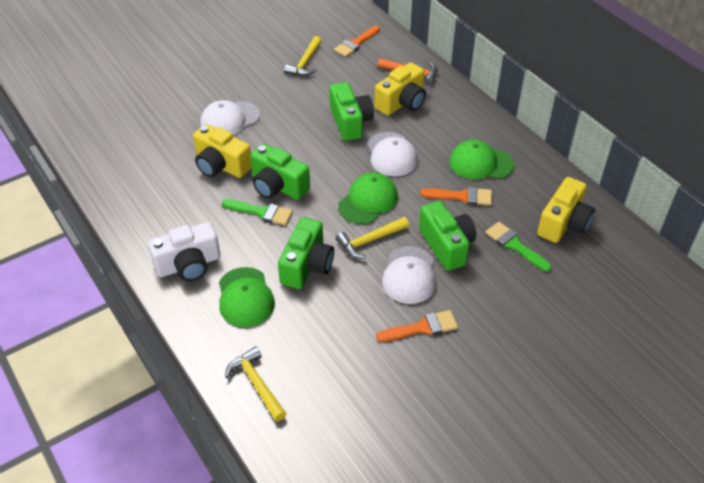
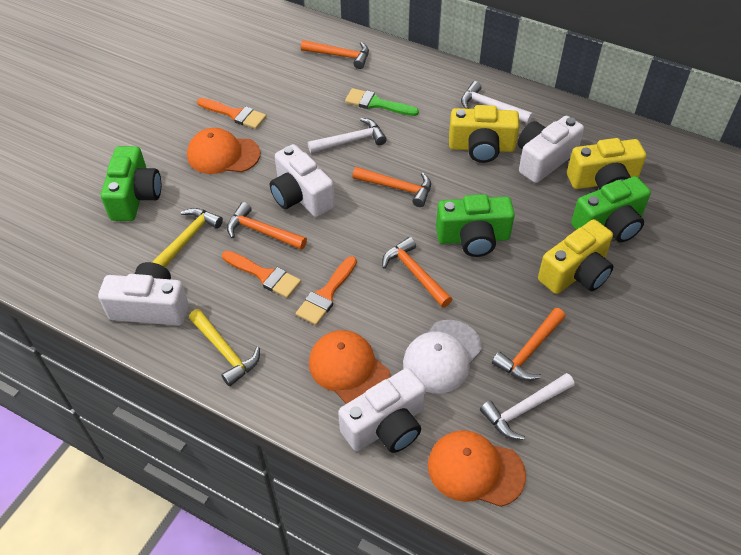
green brush: 2 -> 1
green camera: 4 -> 3
green cap: 3 -> 0
orange cap: 0 -> 3
orange hammer: 1 -> 5
white camera: 1 -> 4
white cap: 3 -> 1
white hammer: 0 -> 3
yellow hammer: 3 -> 2

